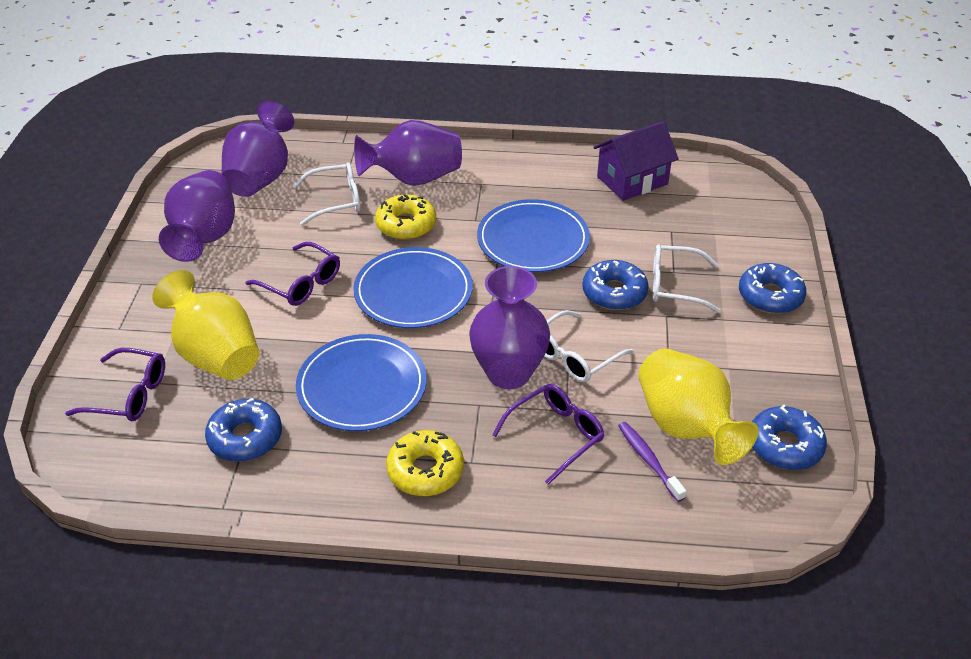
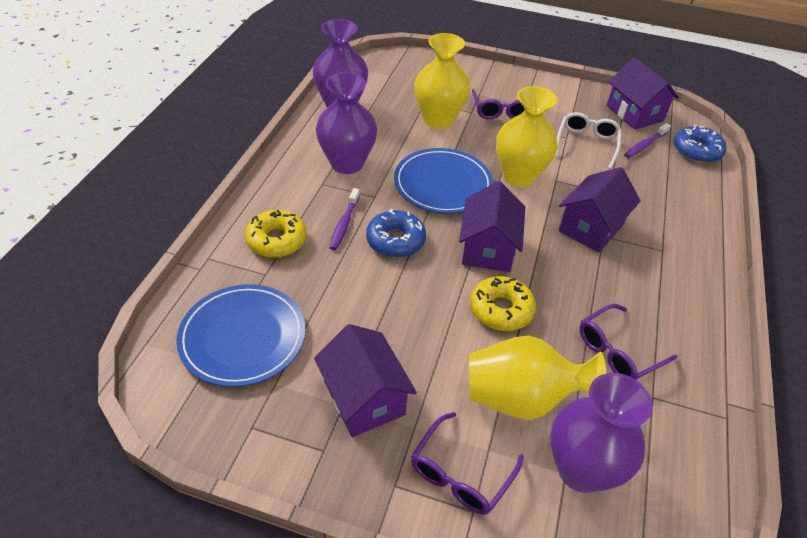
blue donut: 4 -> 2
blue plate: 3 -> 2
purple house: 1 -> 4
purple toothbrush: 1 -> 2
purple vase: 4 -> 3
white glasses: 3 -> 1
yellow vase: 2 -> 3

